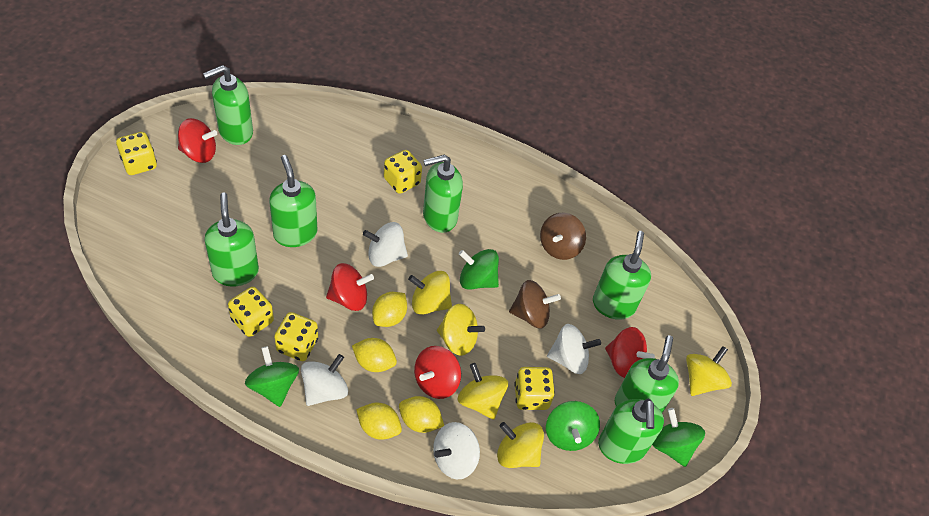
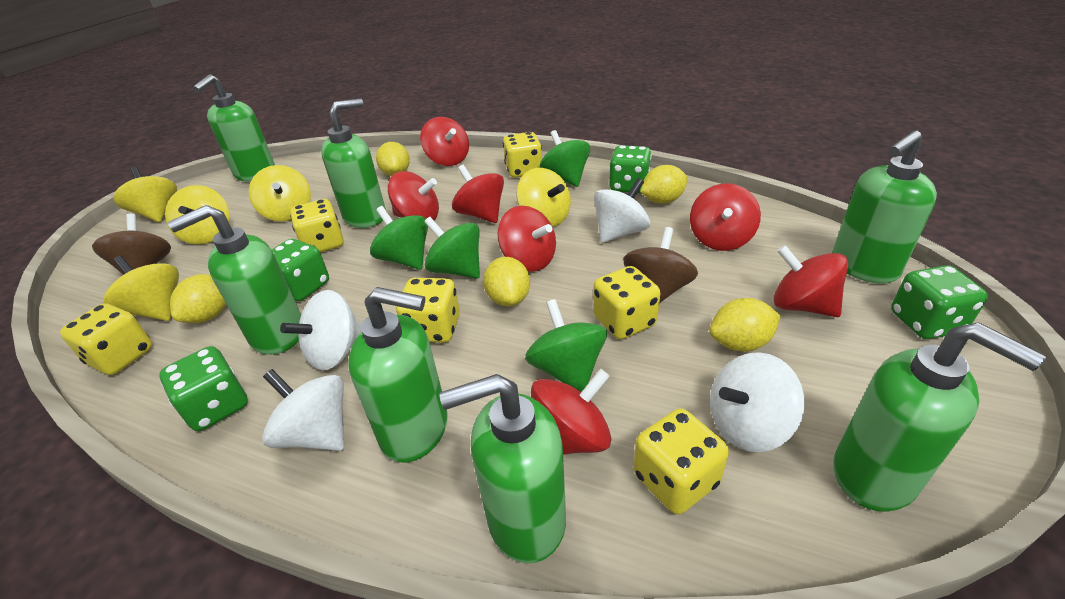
green dice: 0 -> 4
red spinning top: 4 -> 7
yellow dice: 5 -> 6
yellow lemon: 4 -> 5

